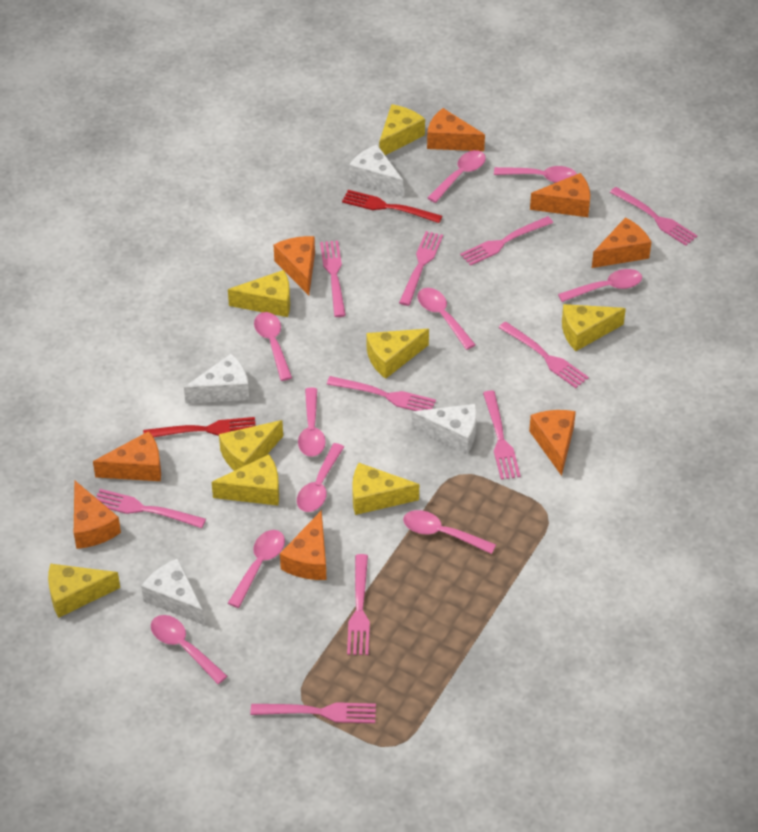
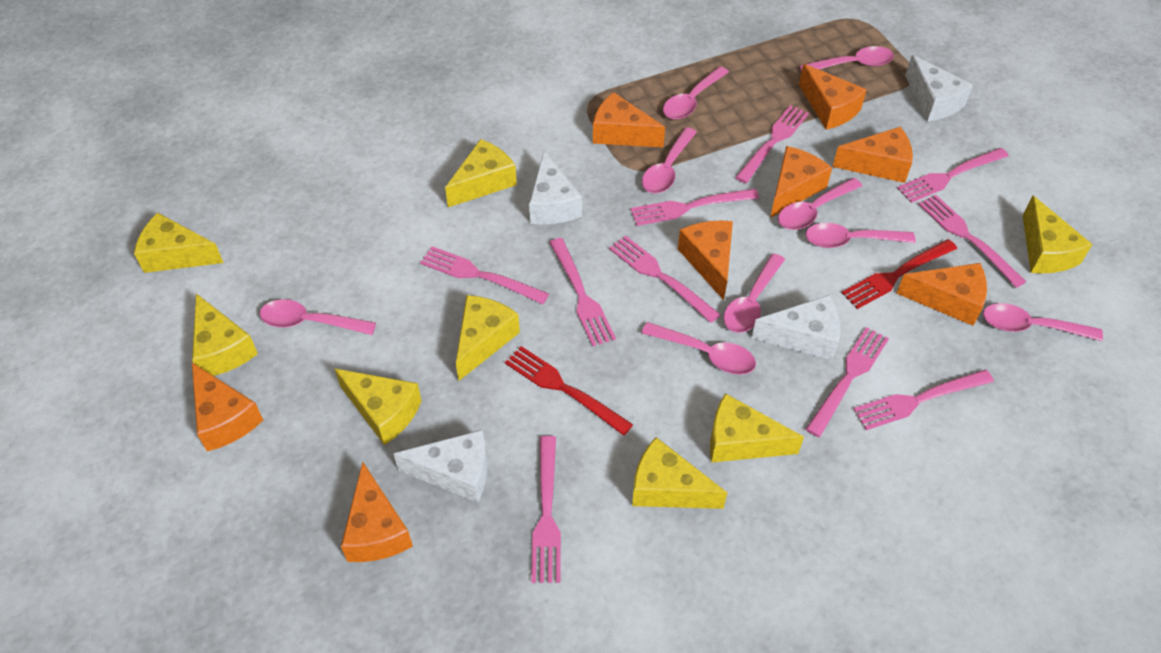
pink spoon: 10 -> 9

